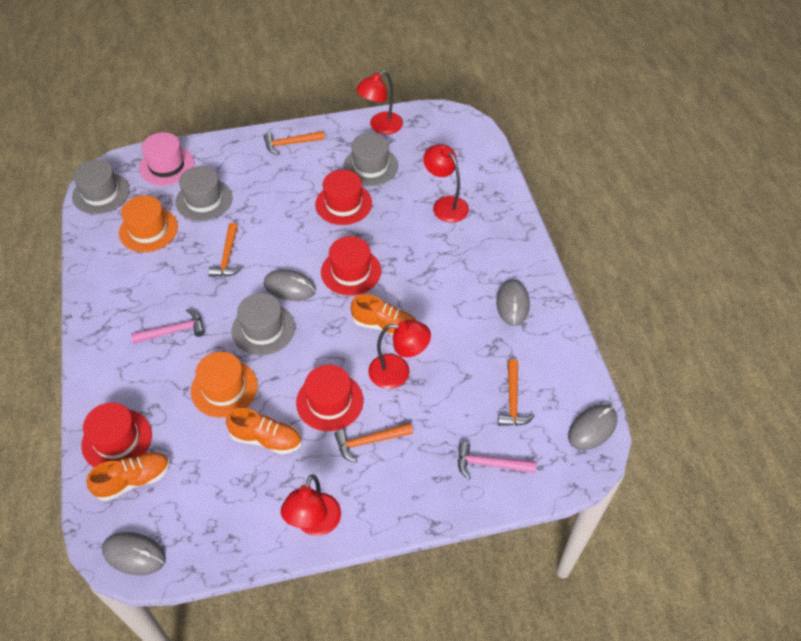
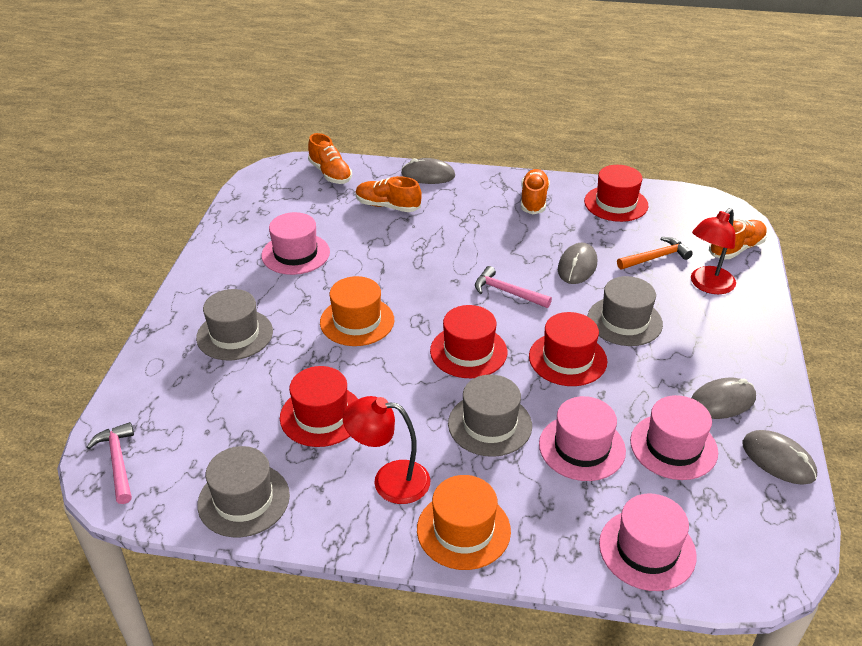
orange hammer: 4 -> 1
orange shoe: 3 -> 4
pink hat: 1 -> 4
red lamp: 4 -> 2

